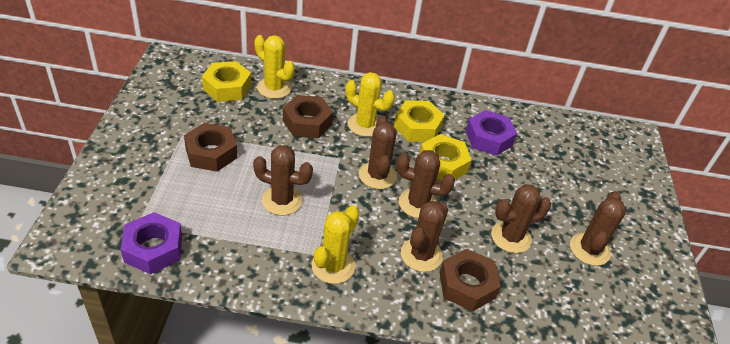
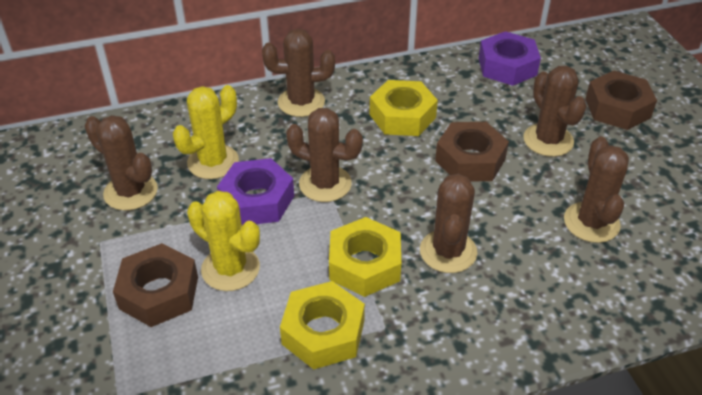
yellow cactus: 3 -> 2

